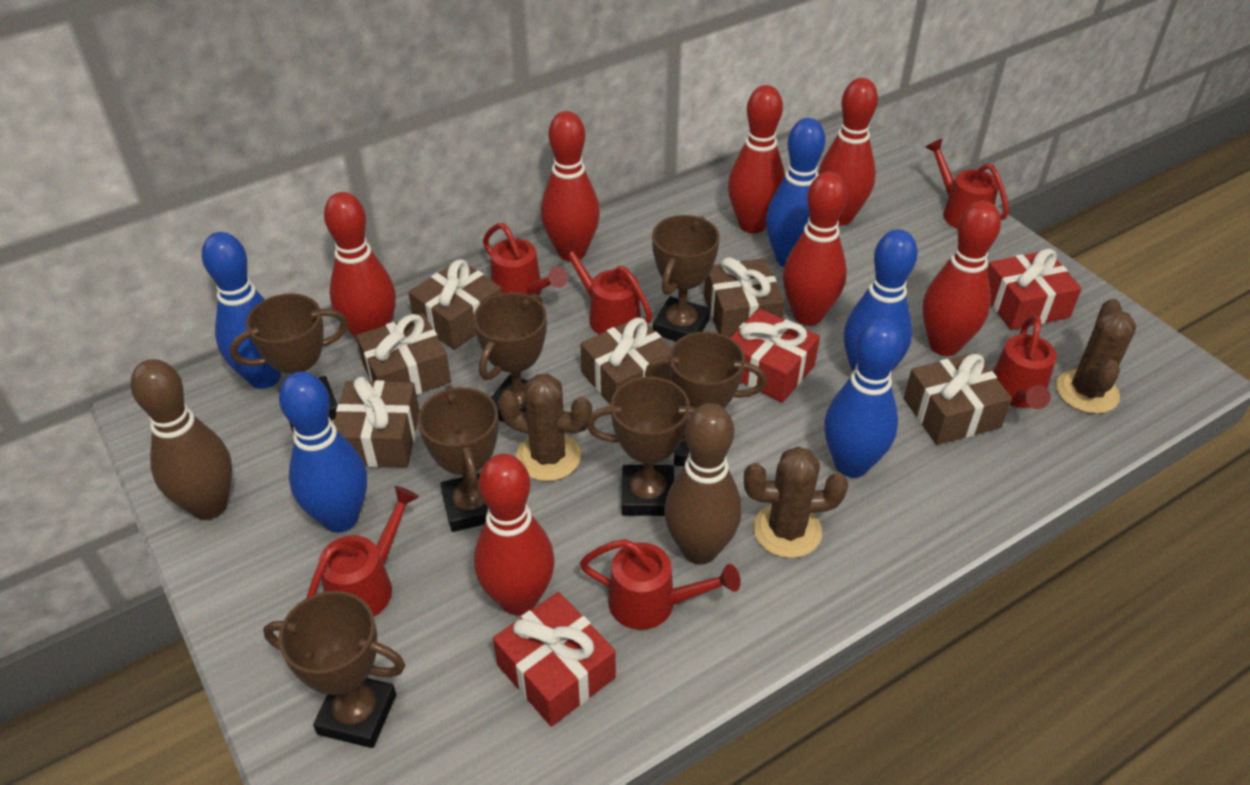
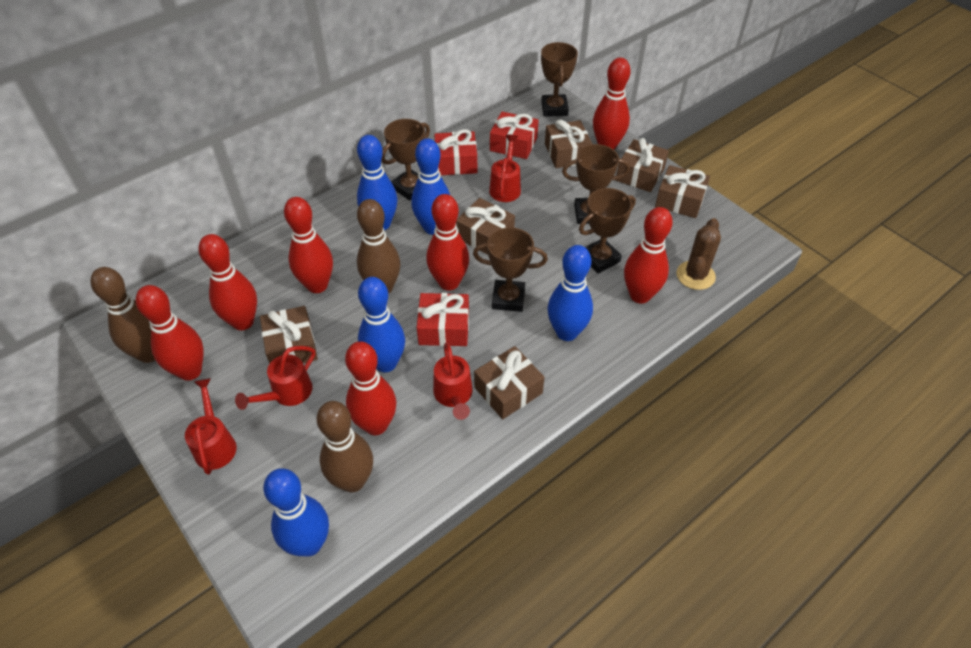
brown bowling pin: 2 -> 3
brown cactus: 3 -> 1
brown trophy: 7 -> 5
red watering can: 6 -> 4

